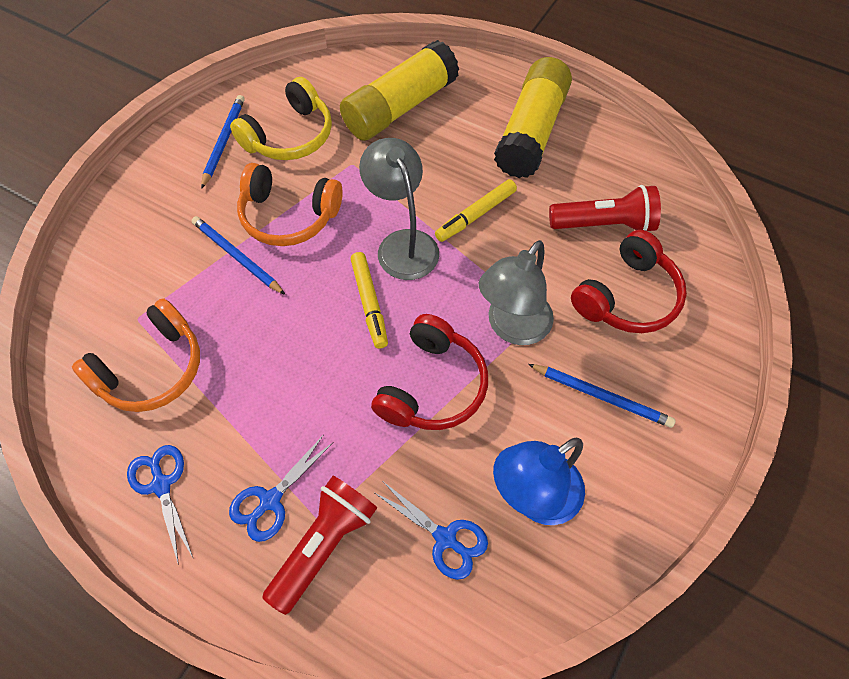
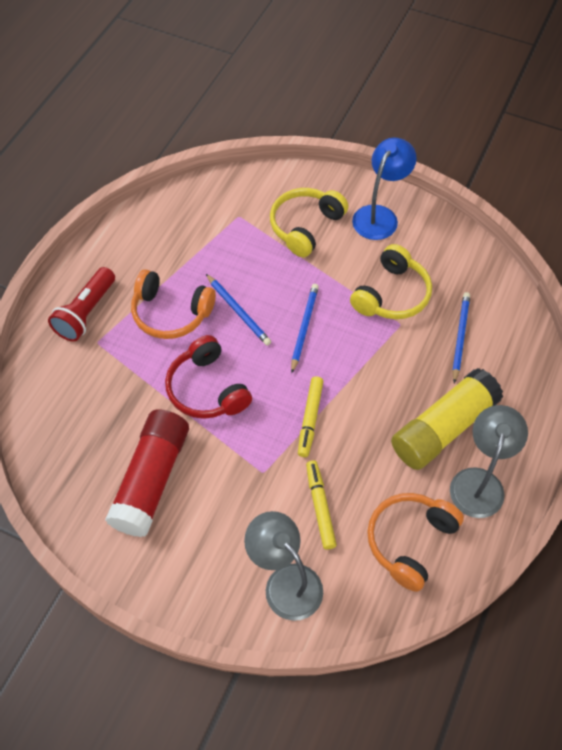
blue scissors: 3 -> 0
red flashlight: 2 -> 1
red glue stick: 0 -> 1
red headphones: 2 -> 1
yellow glue stick: 2 -> 1
yellow headphones: 1 -> 2

